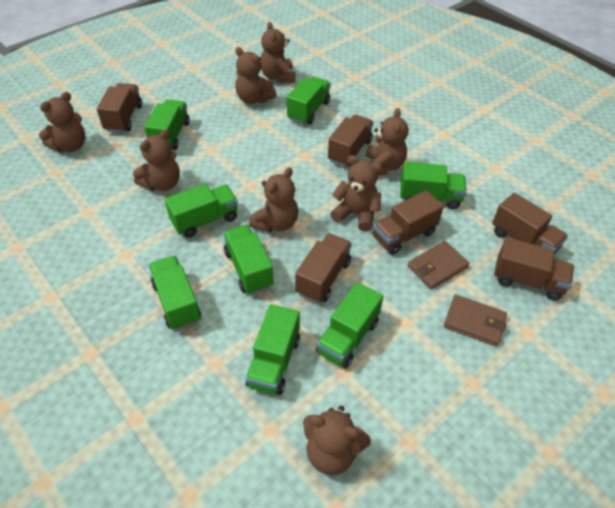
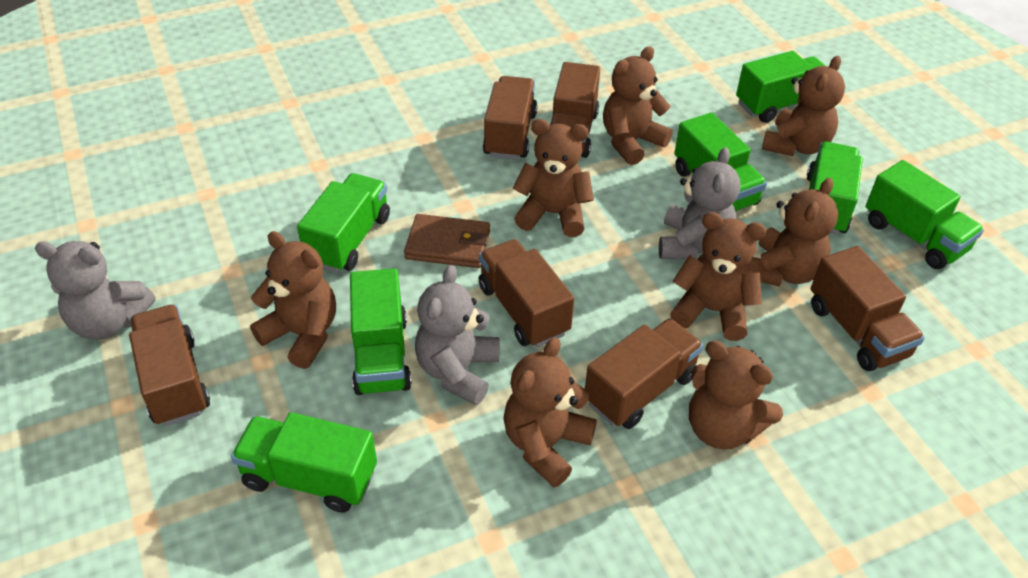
brown wallet: 2 -> 1
green truck: 8 -> 7
grey teddy bear: 0 -> 3

